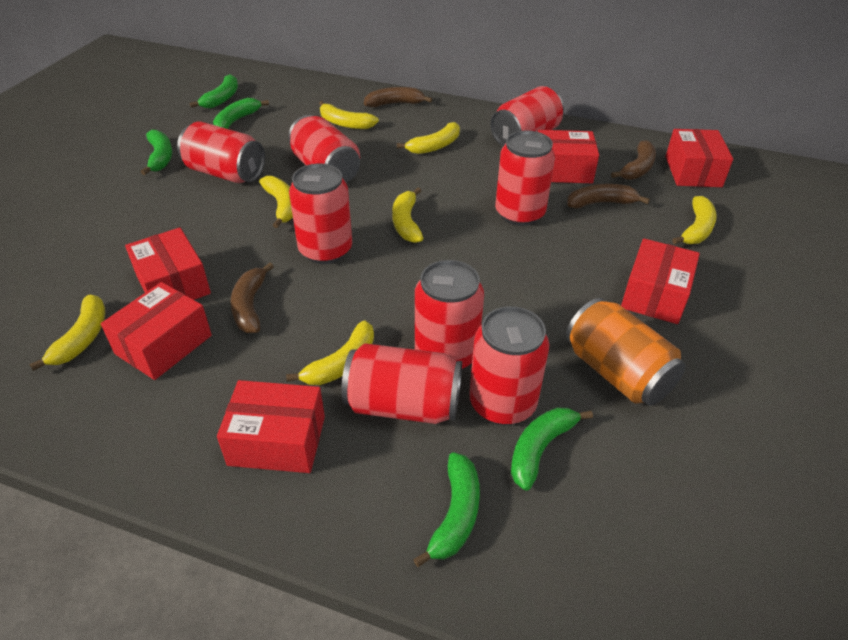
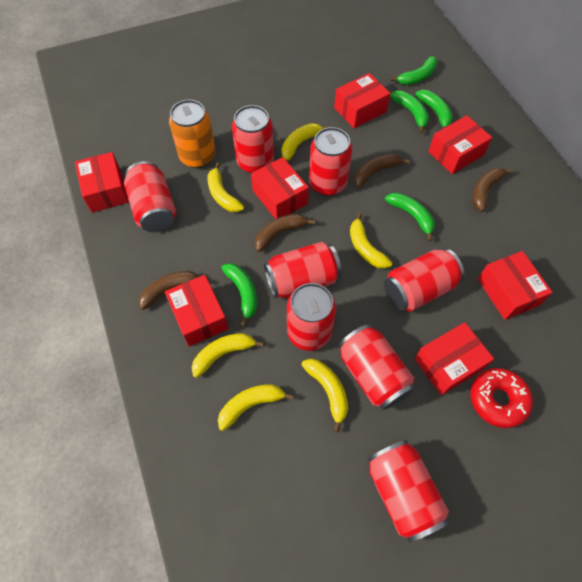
red box: 6 -> 7
red donut: 0 -> 1
yellow banana: 7 -> 6

